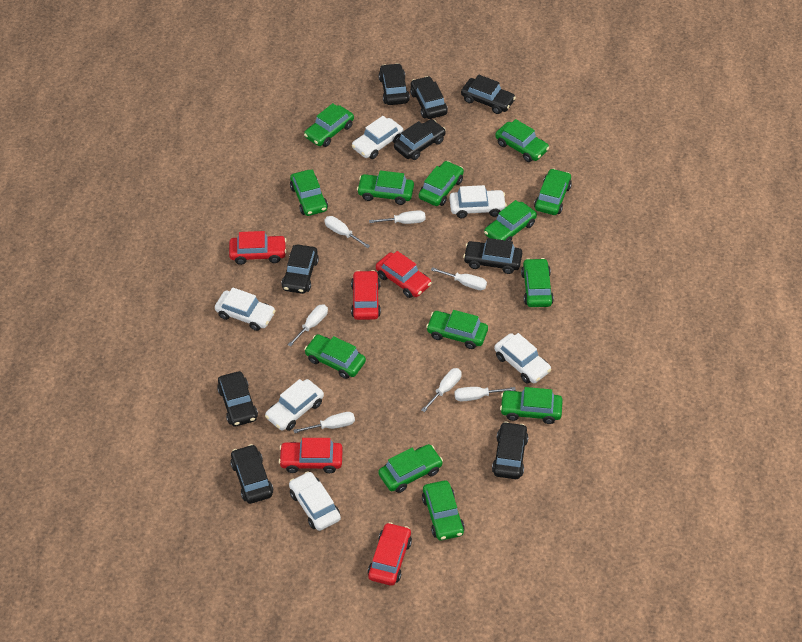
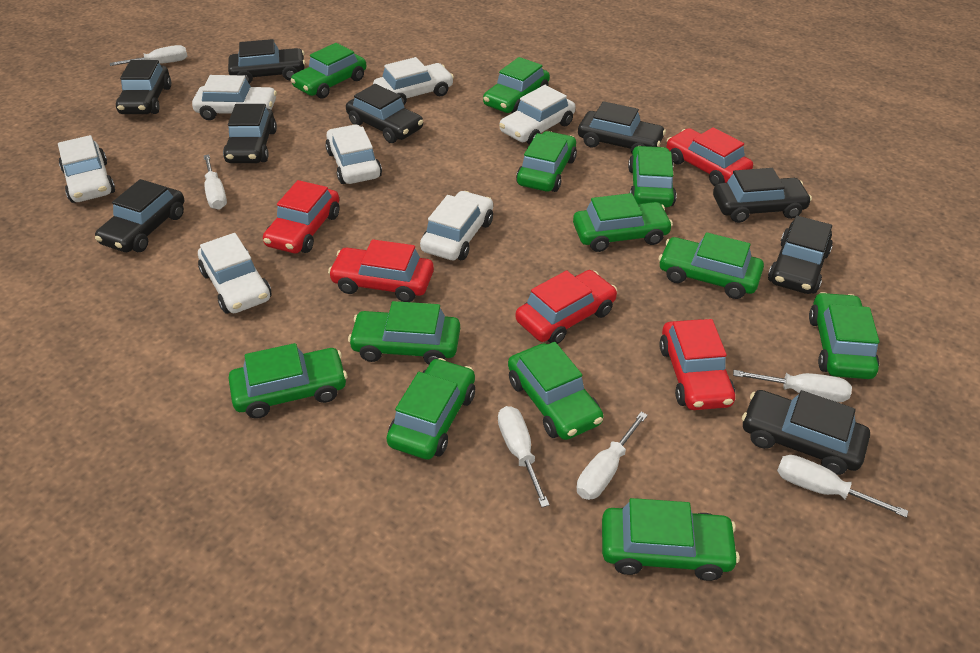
green car: 13 -> 12
white car: 6 -> 7
white screwdriver: 7 -> 6

